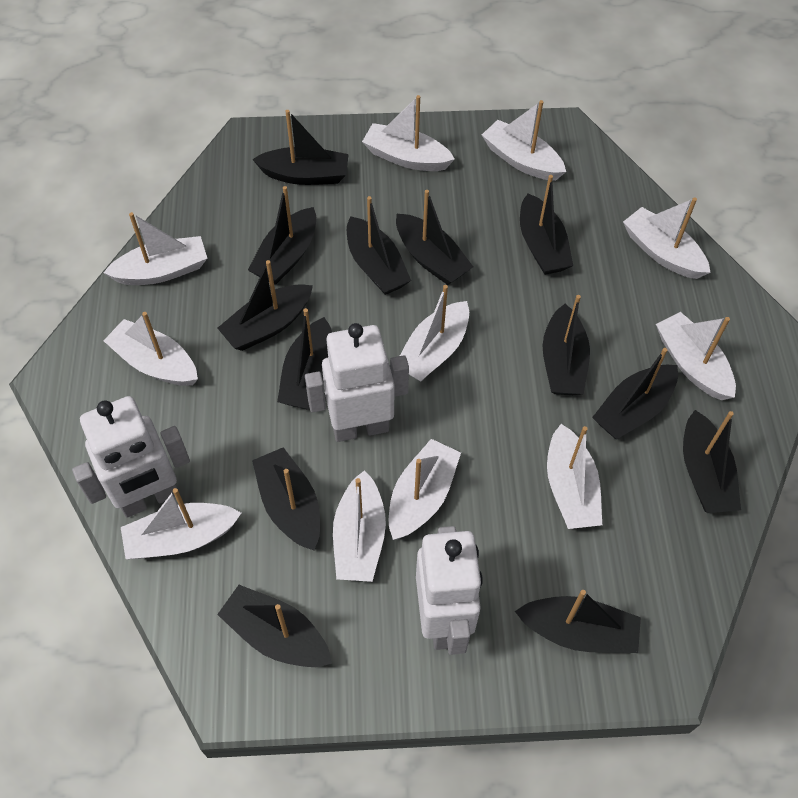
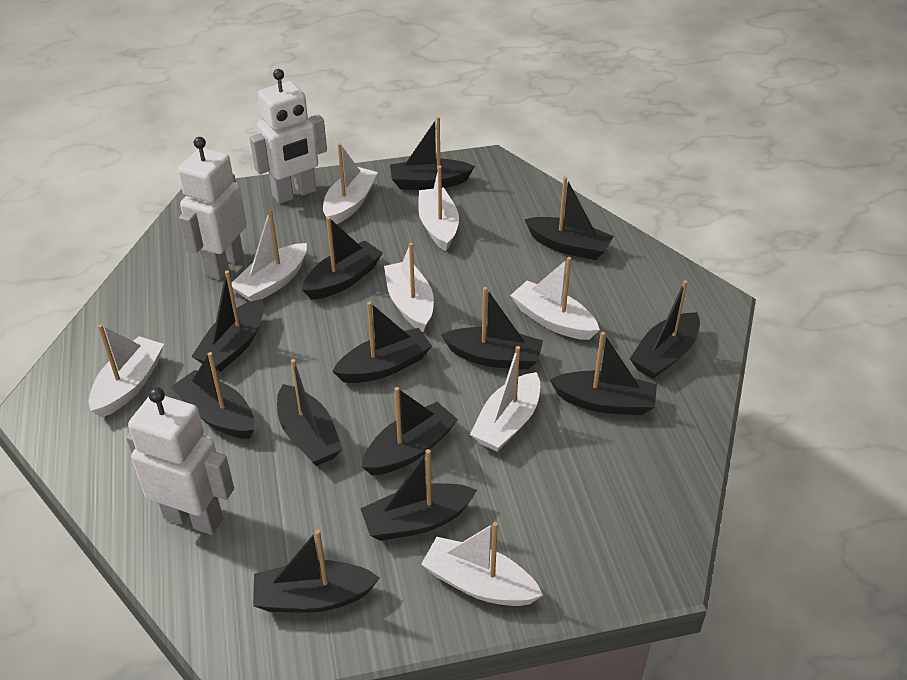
white boat: 11 -> 8

